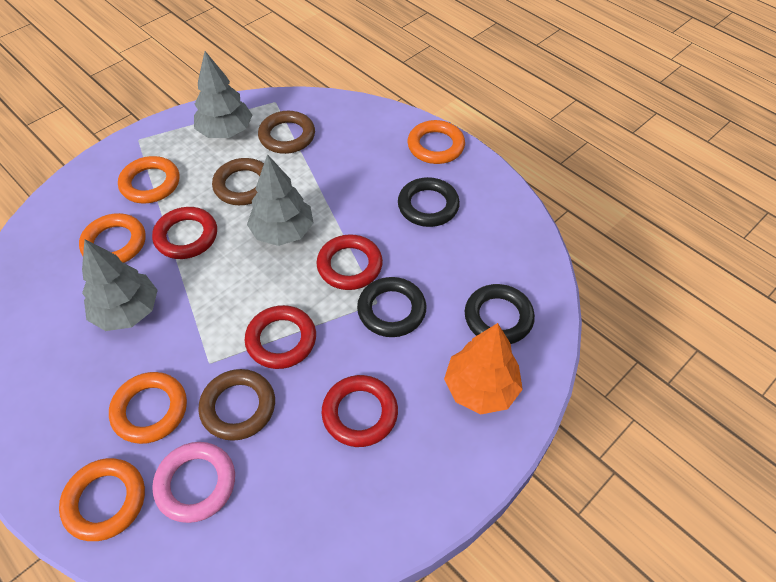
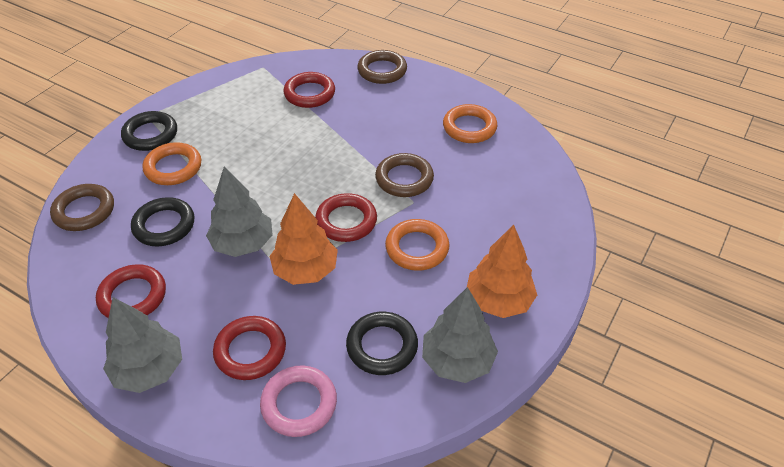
orange ring: 5 -> 3
orange tree: 1 -> 2

